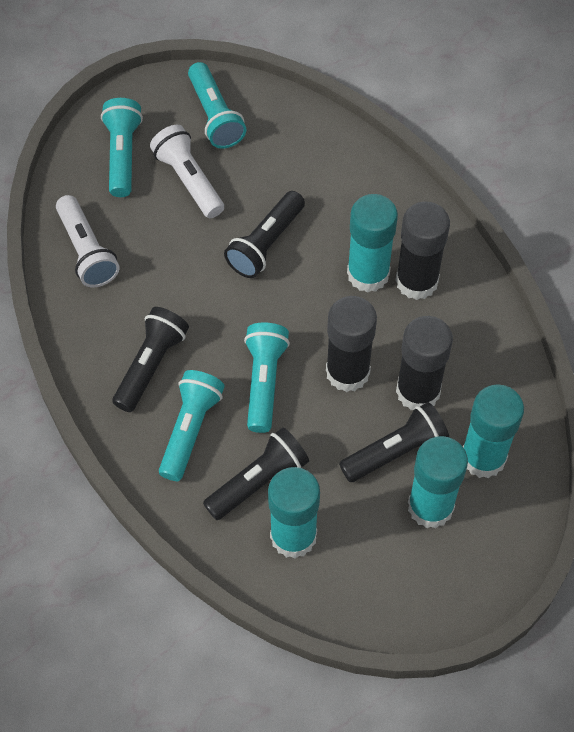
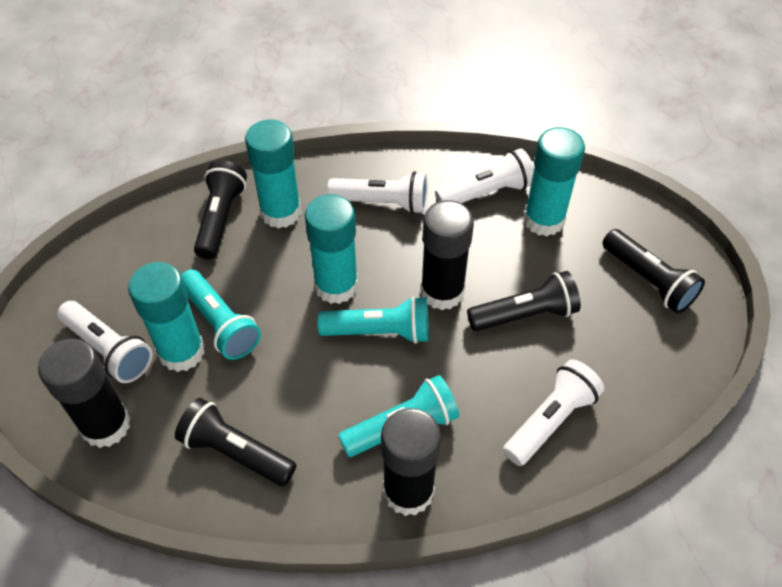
turquoise flashlight: 4 -> 3
white flashlight: 2 -> 4

